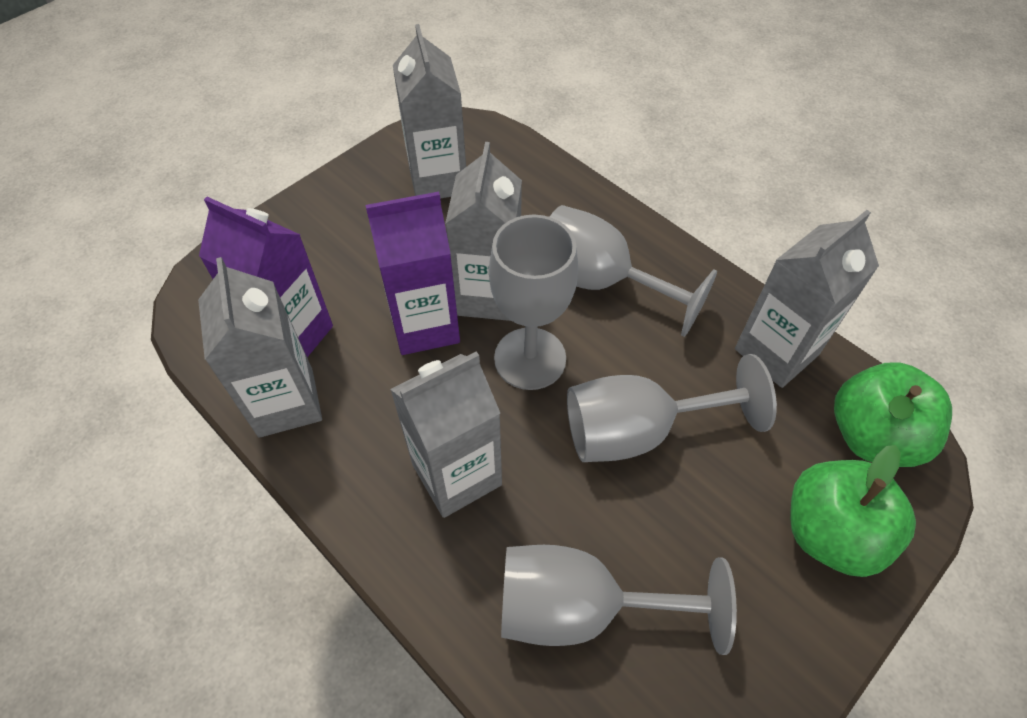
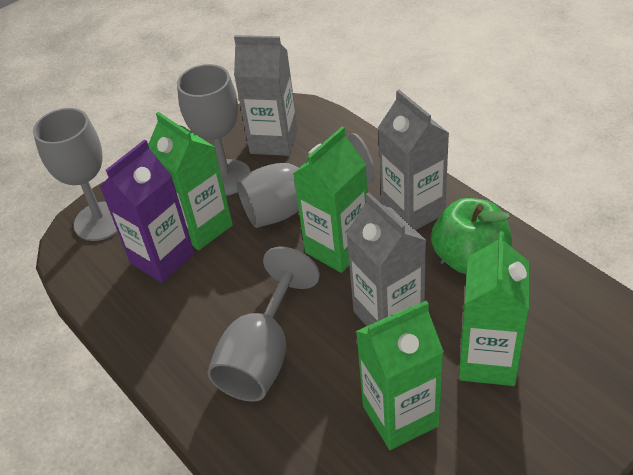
green apple: 2 -> 1
green carton: 0 -> 4
grey carton: 5 -> 3
purple carton: 2 -> 1

